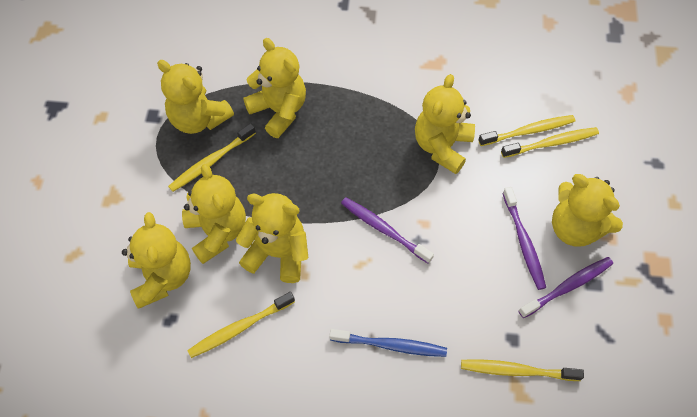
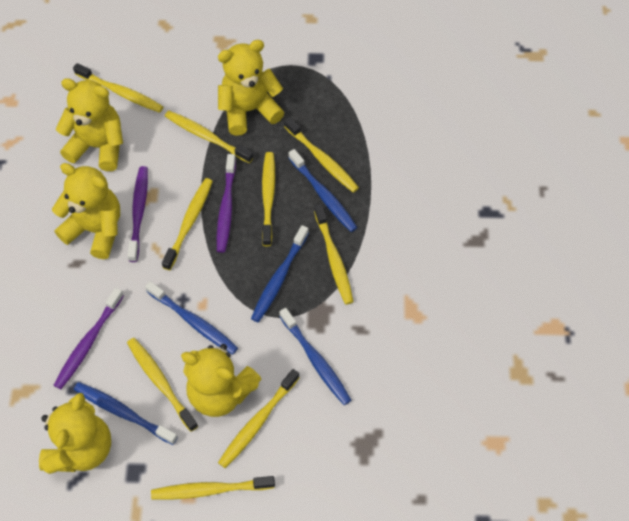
blue toothbrush: 1 -> 5
yellow teddy bear: 7 -> 5
yellow toothbrush: 5 -> 9

